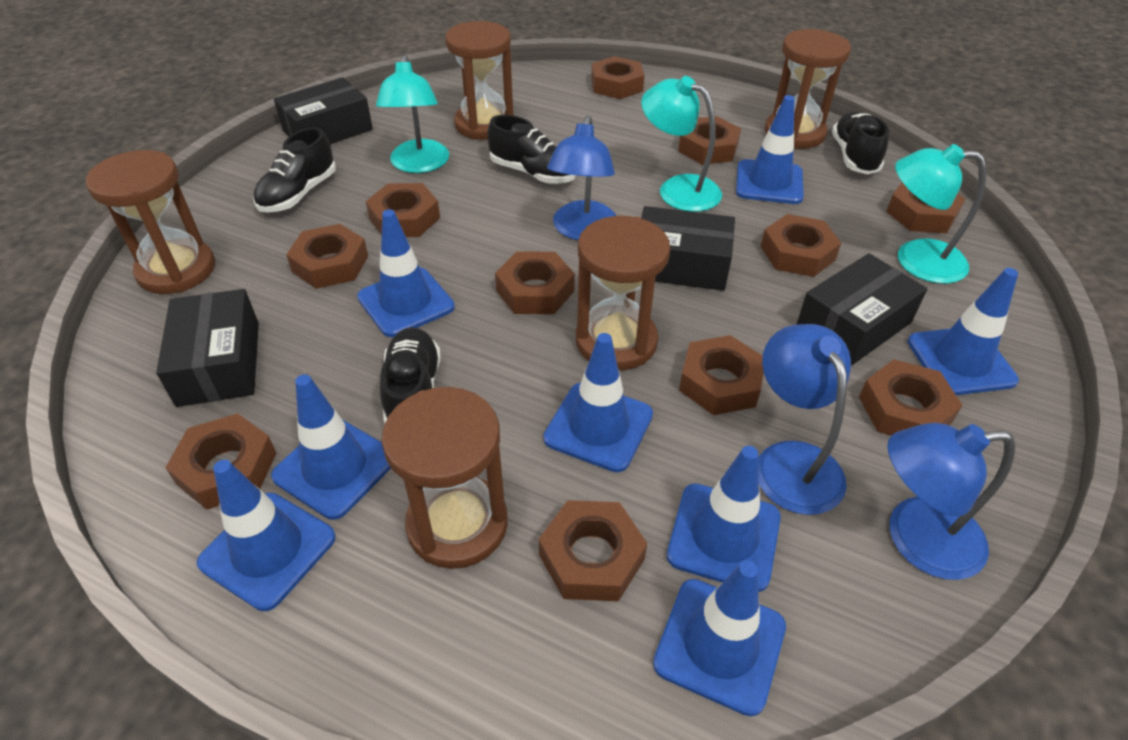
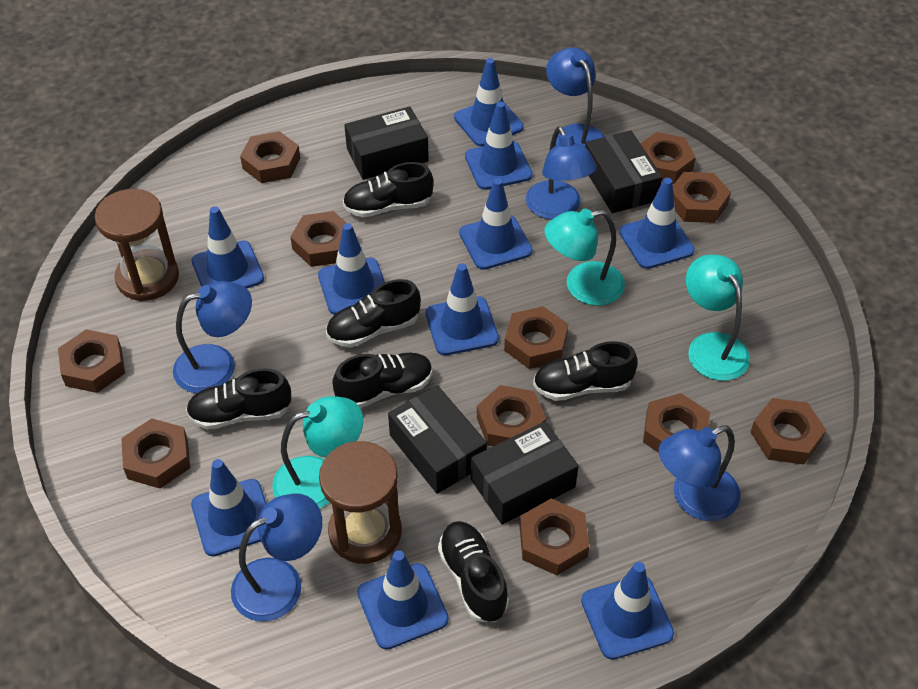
black shoe: 4 -> 6
blue lamp: 3 -> 5
blue traffic cone: 8 -> 10
brown hourglass: 5 -> 2

